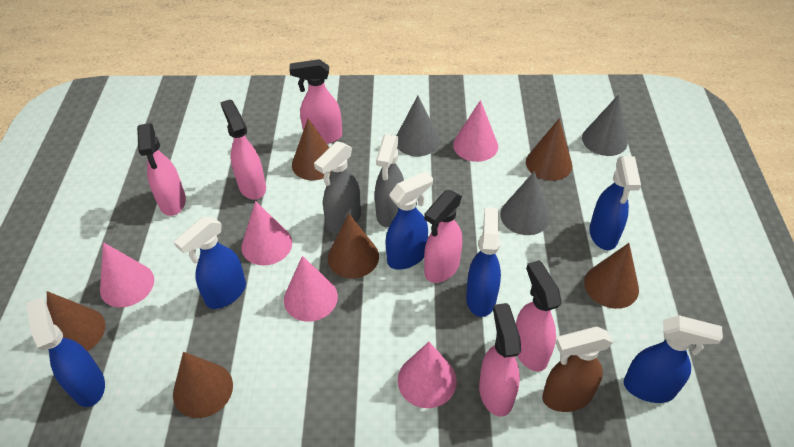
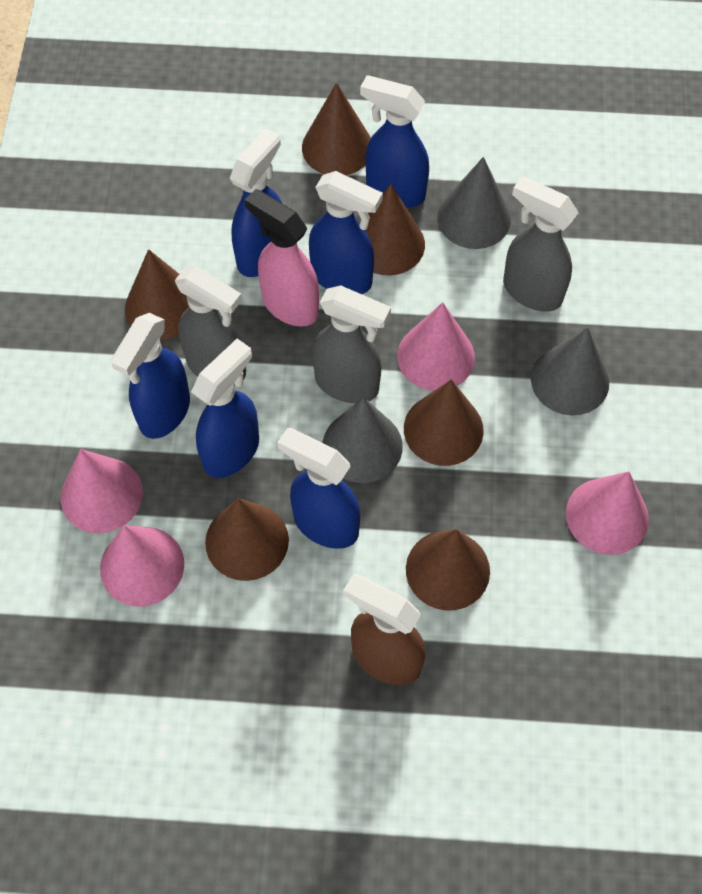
grey spray bottle: 2 -> 3
pink cone: 5 -> 4
pink spray bottle: 6 -> 1

